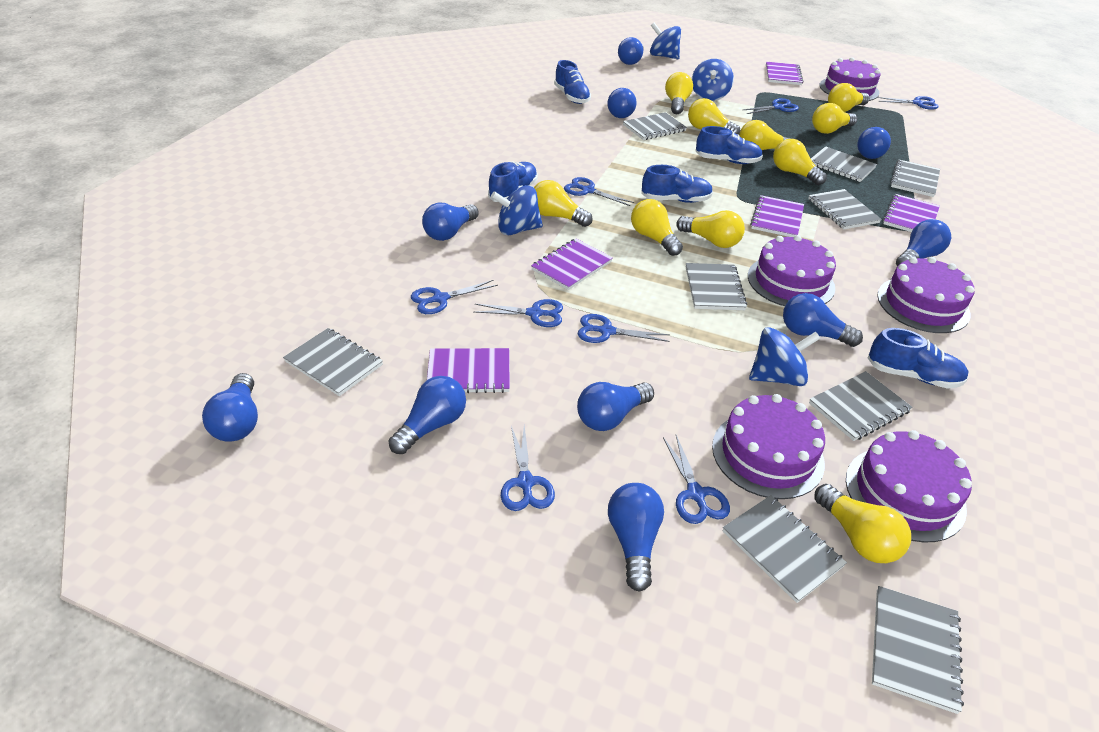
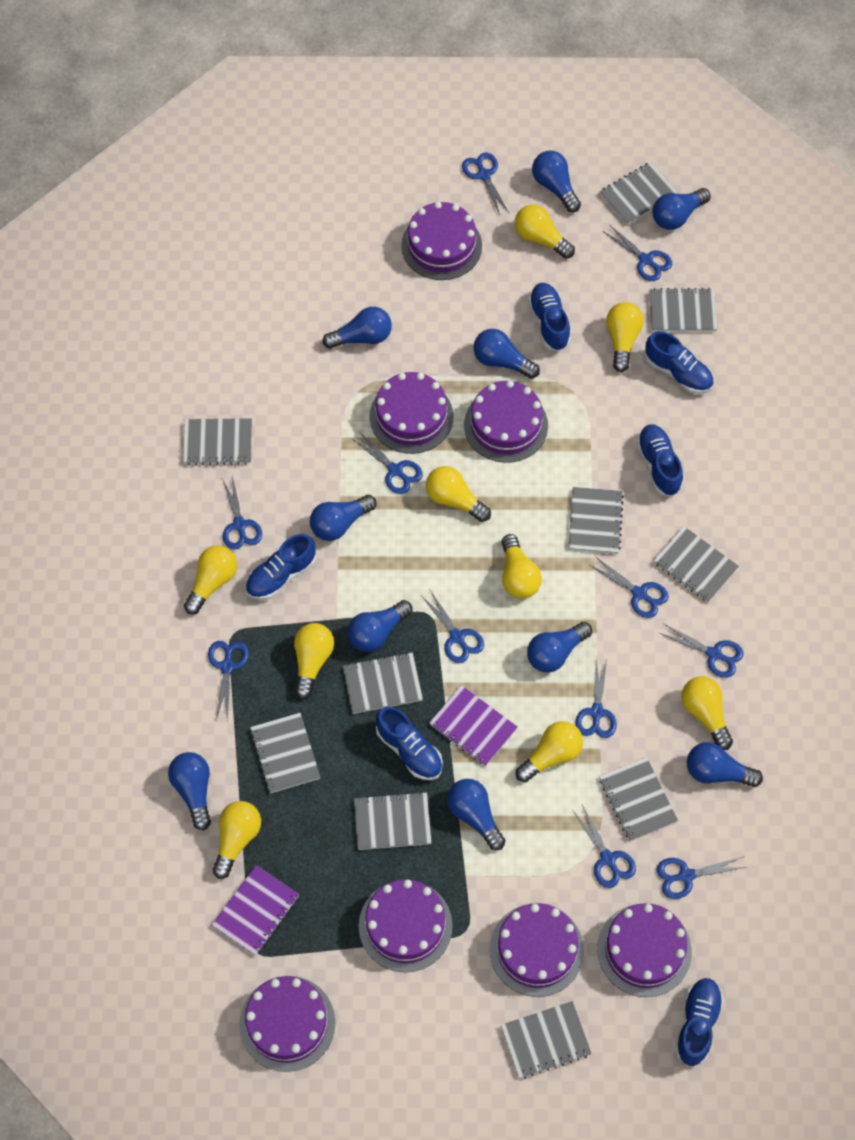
blue scissors: 8 -> 11
blue shoe: 5 -> 6
blue spinning top: 4 -> 0
grey notebook: 9 -> 10
purple cake: 5 -> 7
purple notebook: 5 -> 2
yellow light bulb: 10 -> 9

